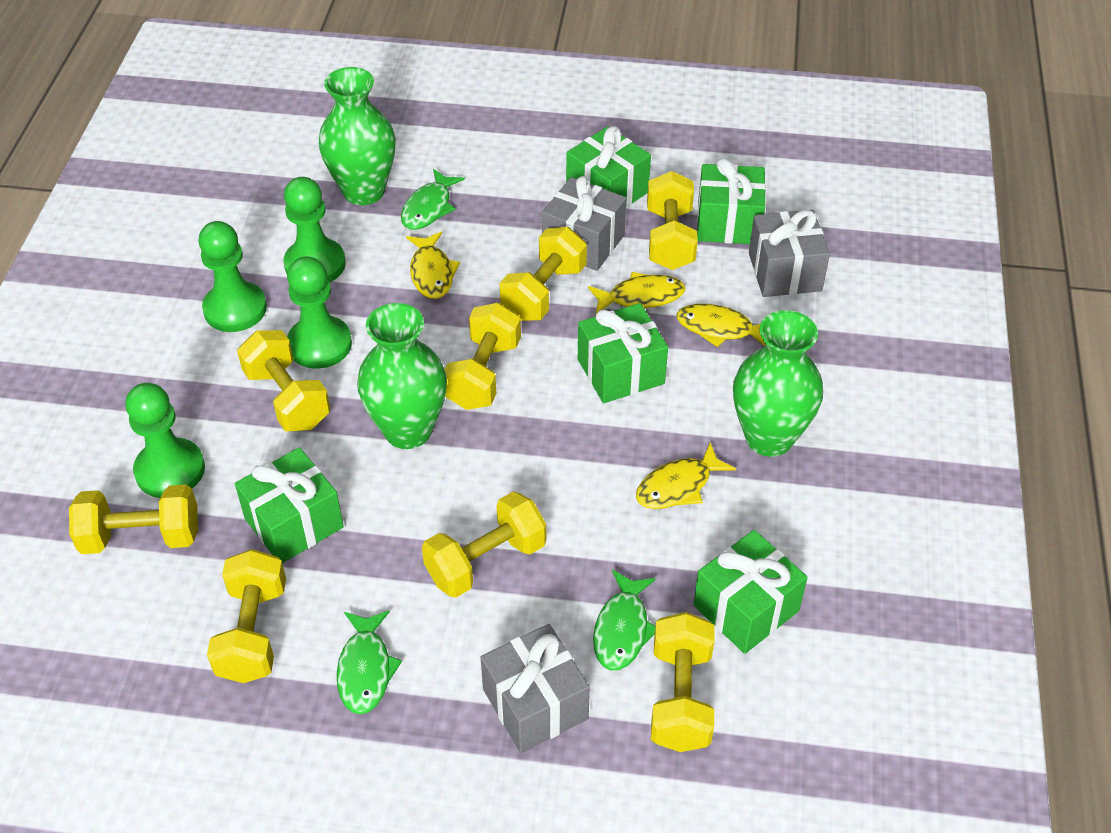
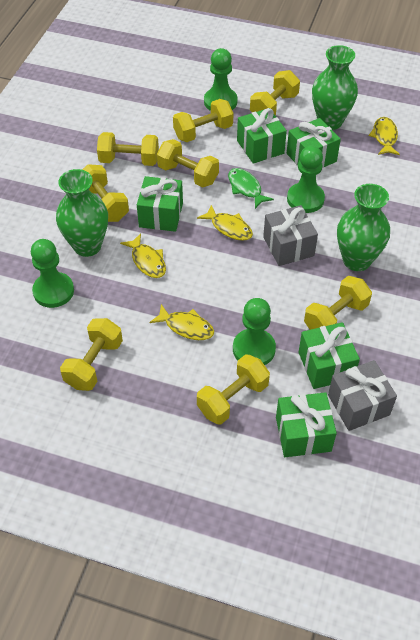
green fish: 3 -> 1
grey gift: 3 -> 2

